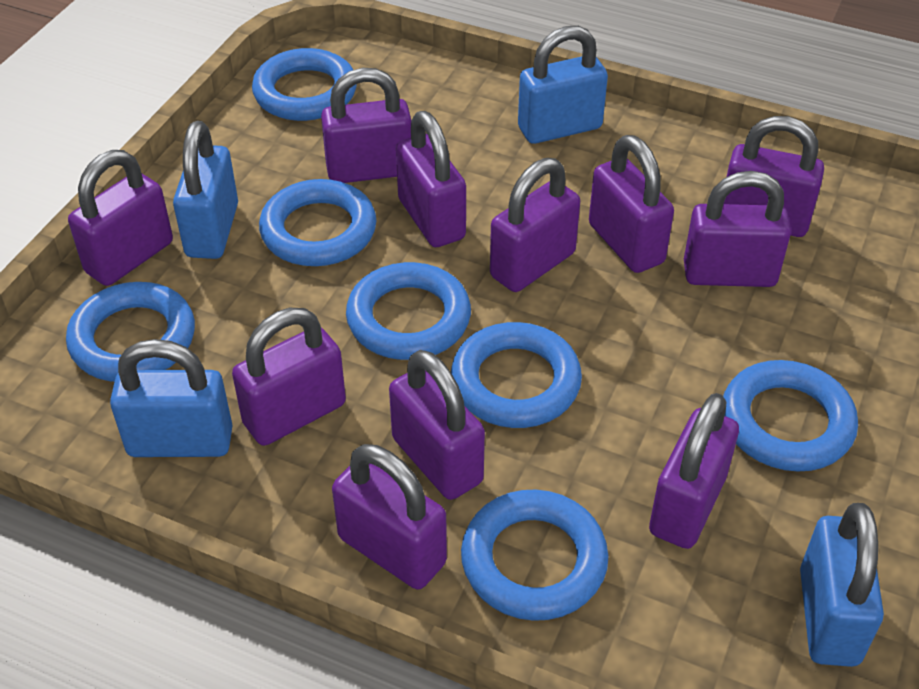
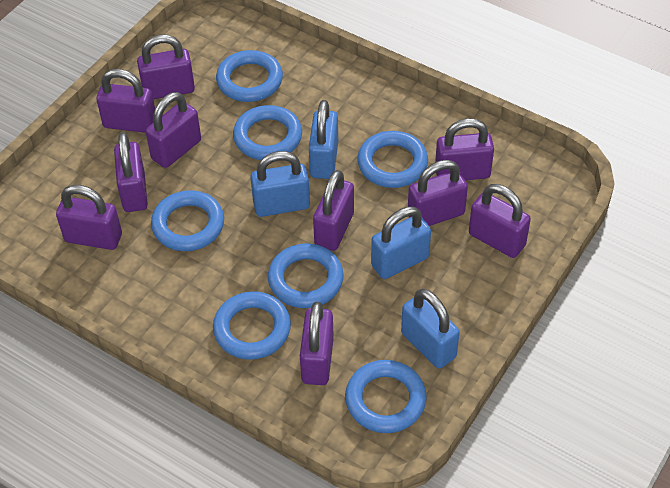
purple padlock: 11 -> 10

